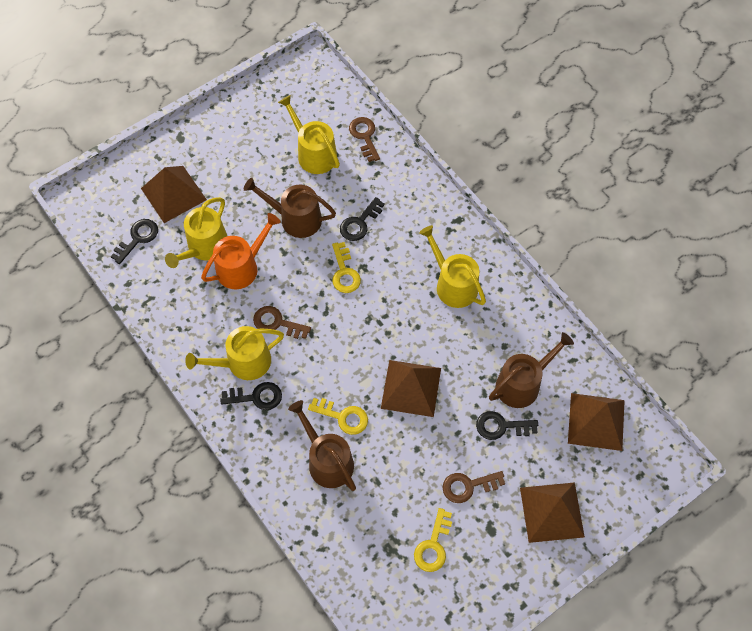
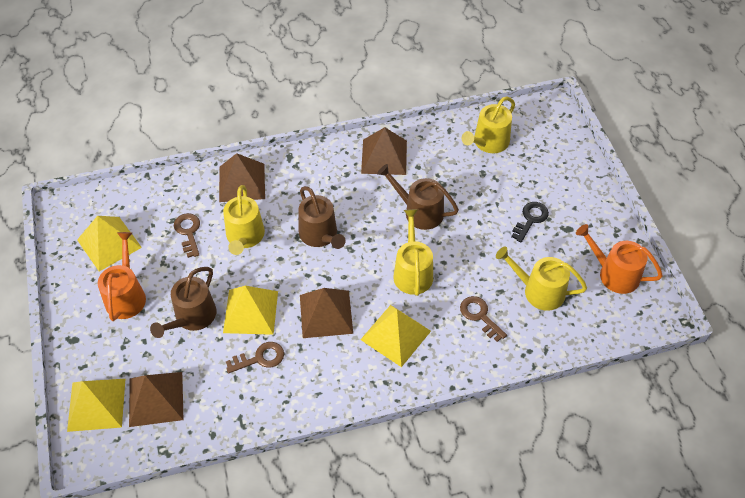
black key: 4 -> 1
orange watering can: 1 -> 2
yellow key: 3 -> 0
yellow pyramid: 0 -> 4

